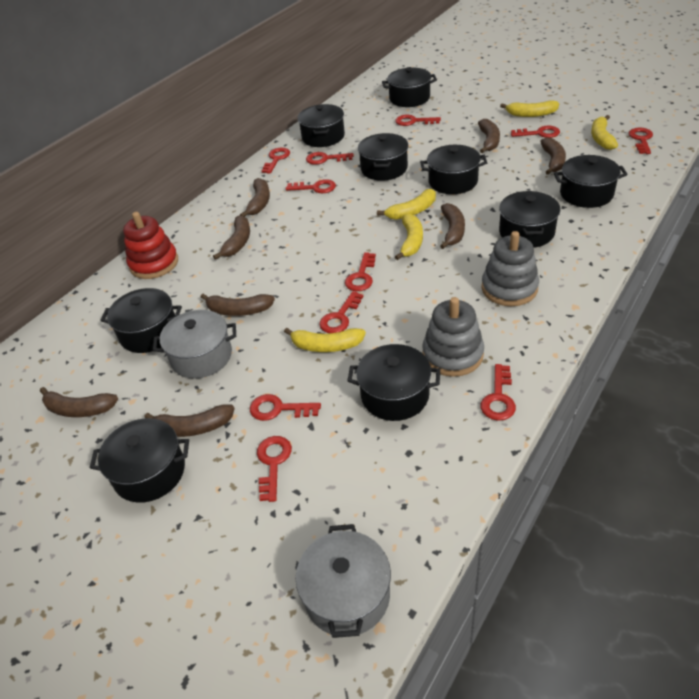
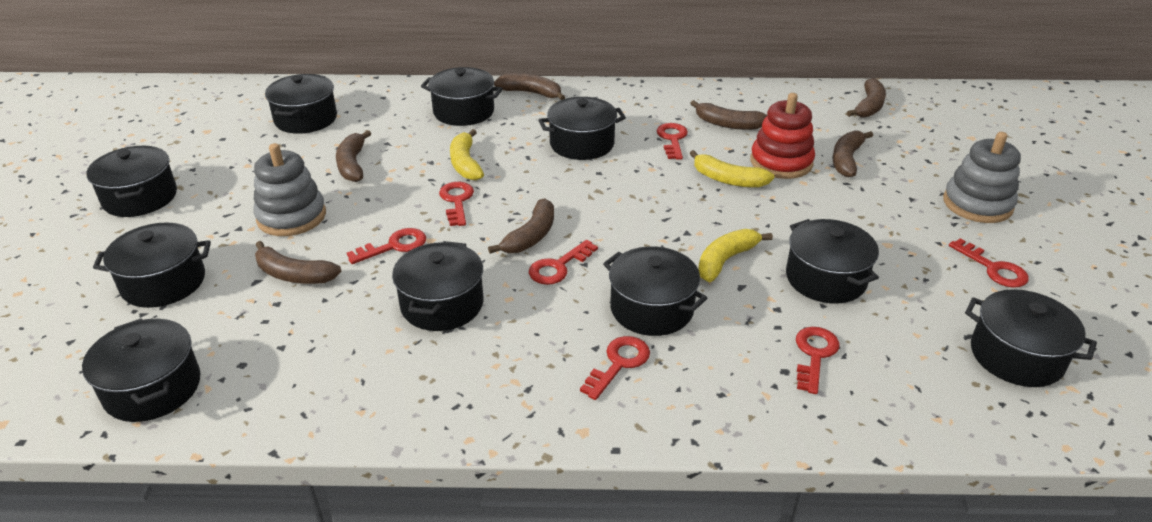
black pot: 9 -> 10
brown banana: 8 -> 7
grey pot: 2 -> 0
red key: 11 -> 7
yellow banana: 5 -> 3

